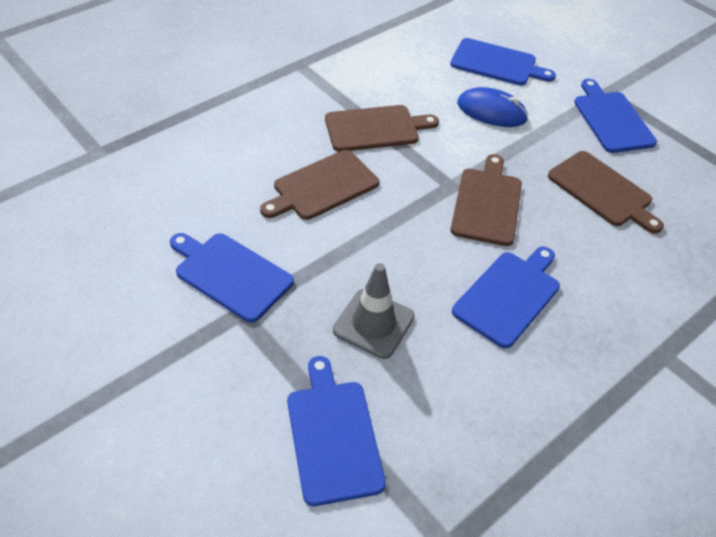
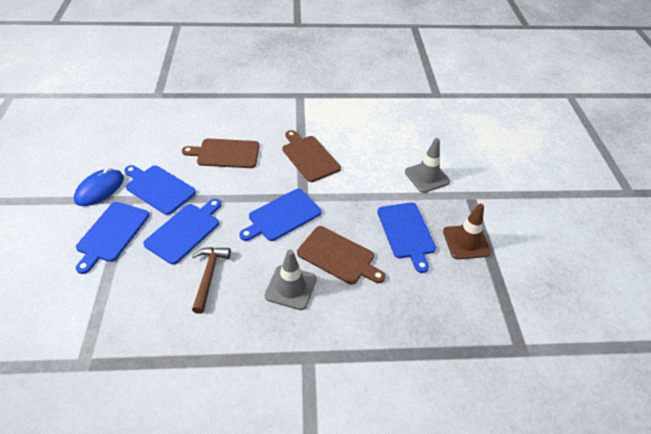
brown cutting board: 4 -> 3
brown hammer: 0 -> 1
brown traffic cone: 0 -> 1
grey traffic cone: 1 -> 2

